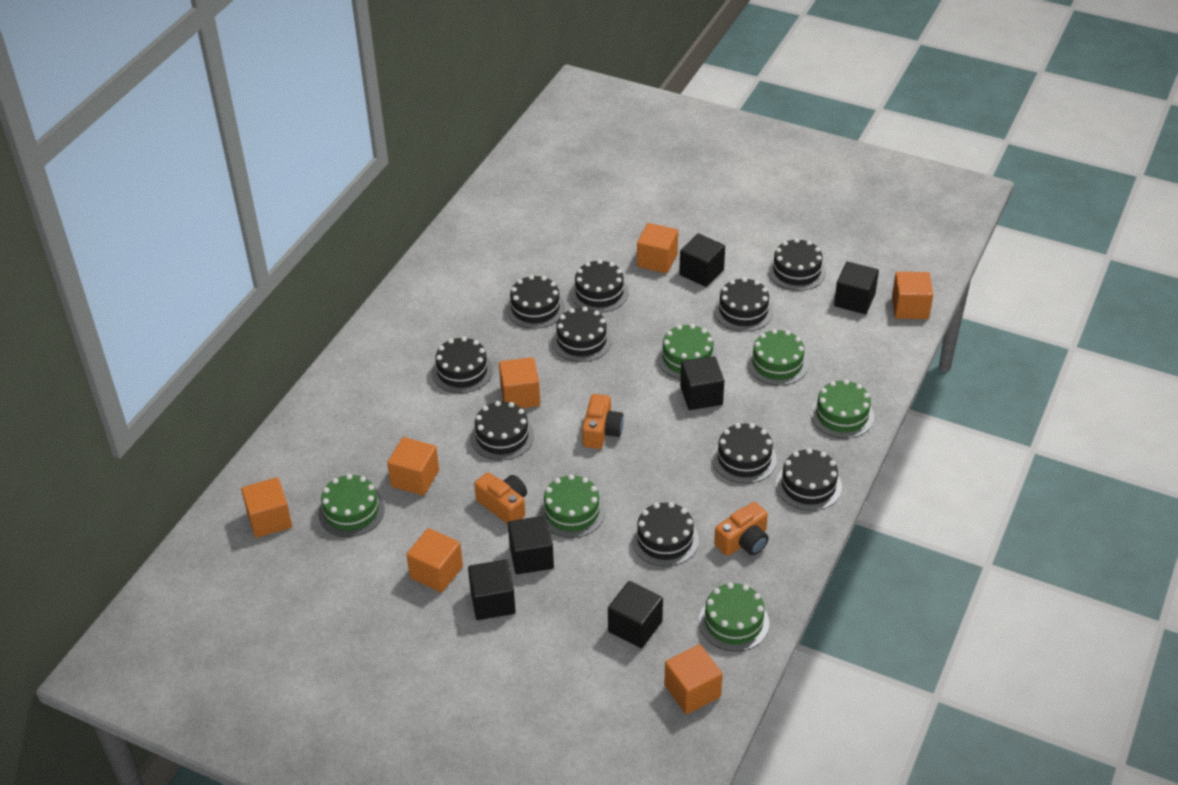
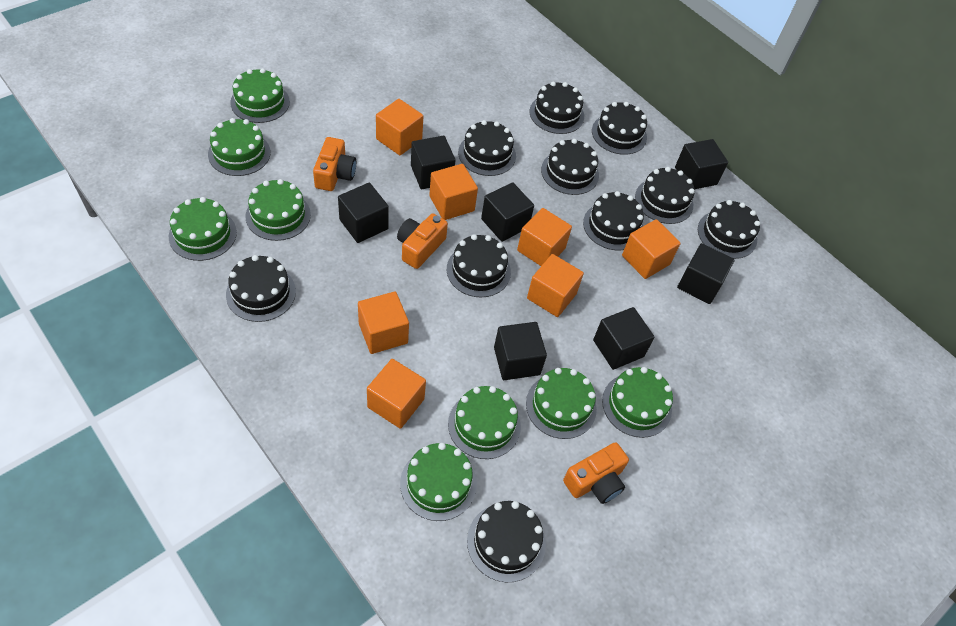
black cube: 6 -> 7
green cake: 6 -> 8

